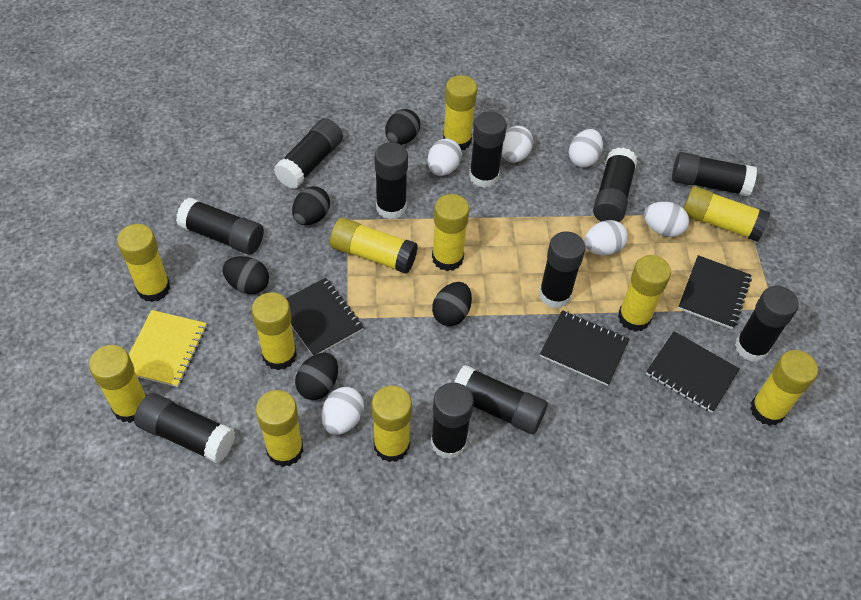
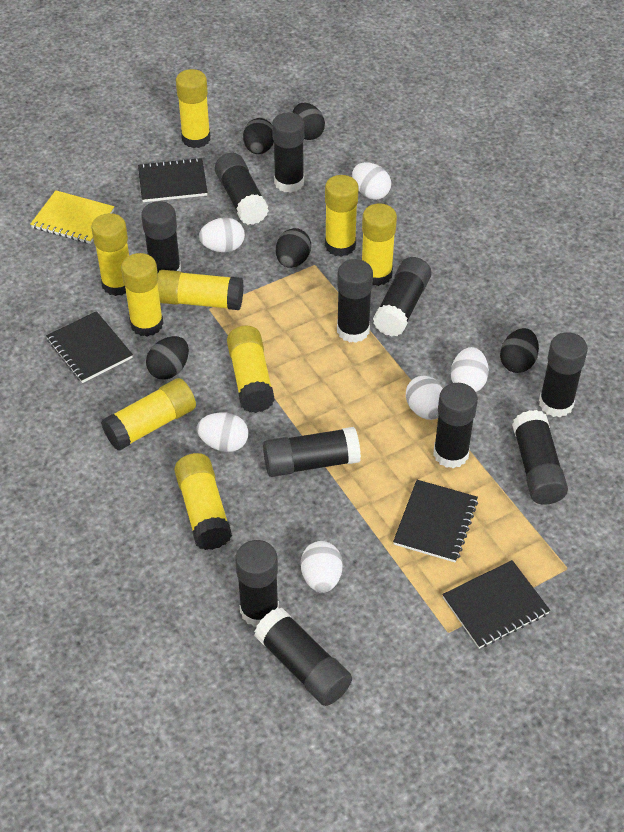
yellow glue stick: 11 -> 9

